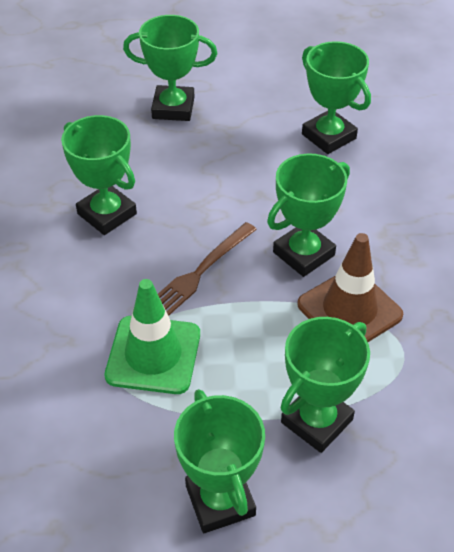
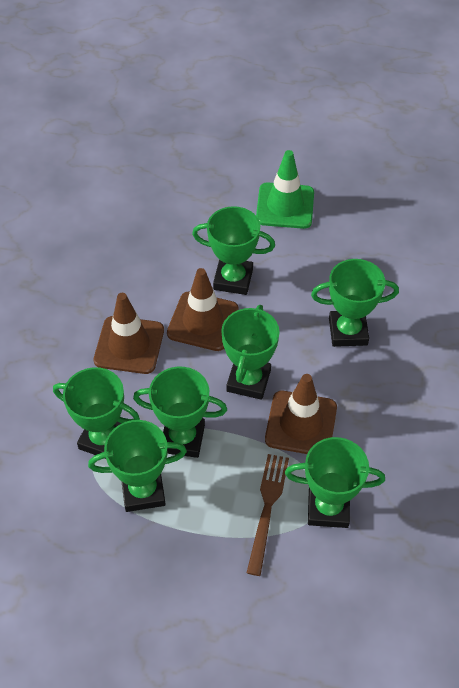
brown traffic cone: 1 -> 3
green trophy: 6 -> 7

